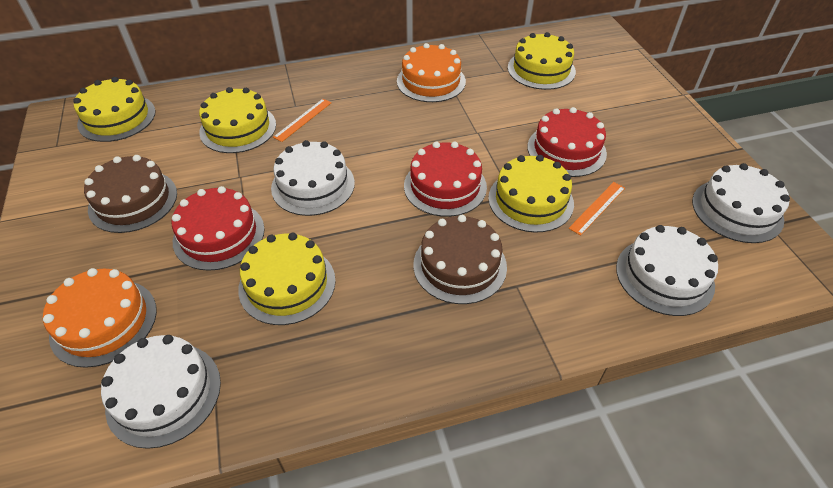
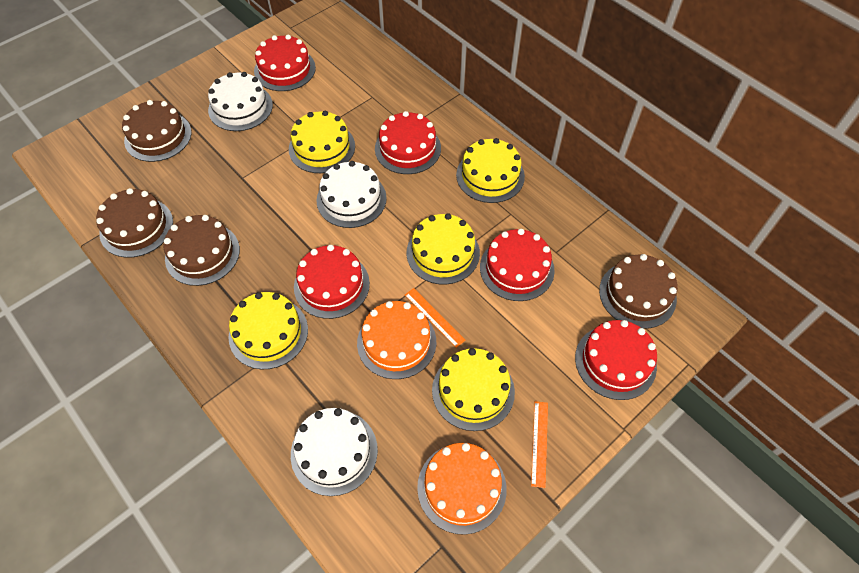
brown cake: 2 -> 4
red cake: 3 -> 5
white cake: 4 -> 3

